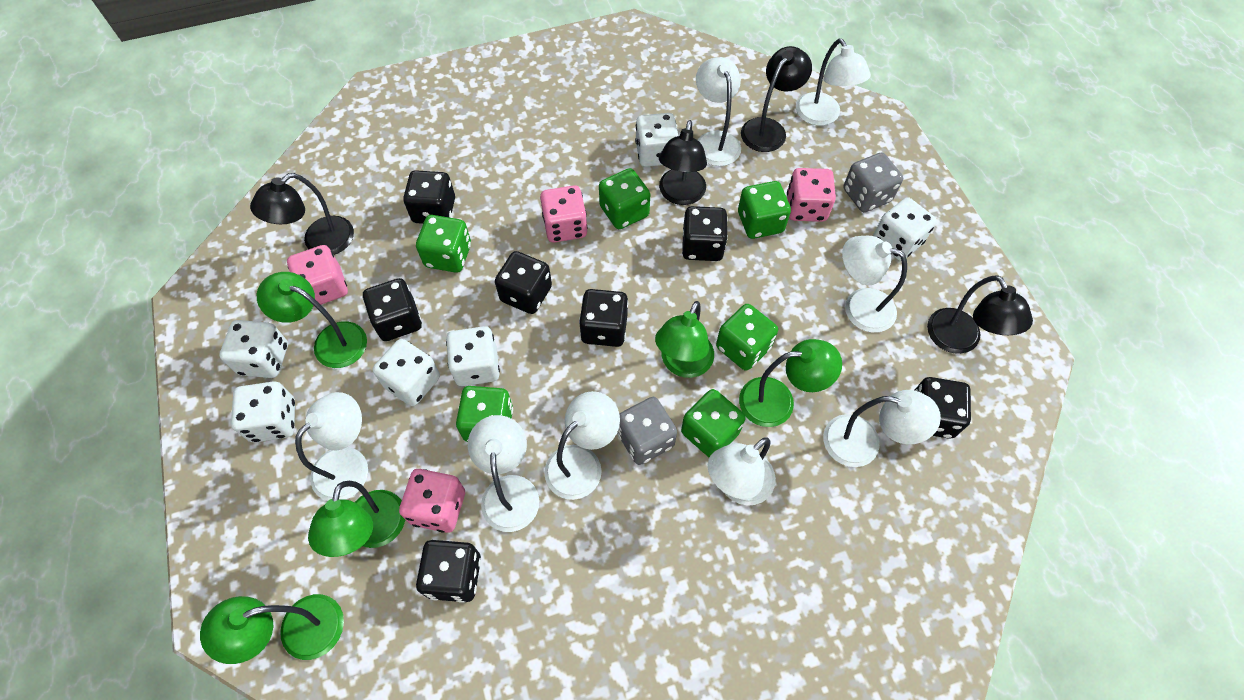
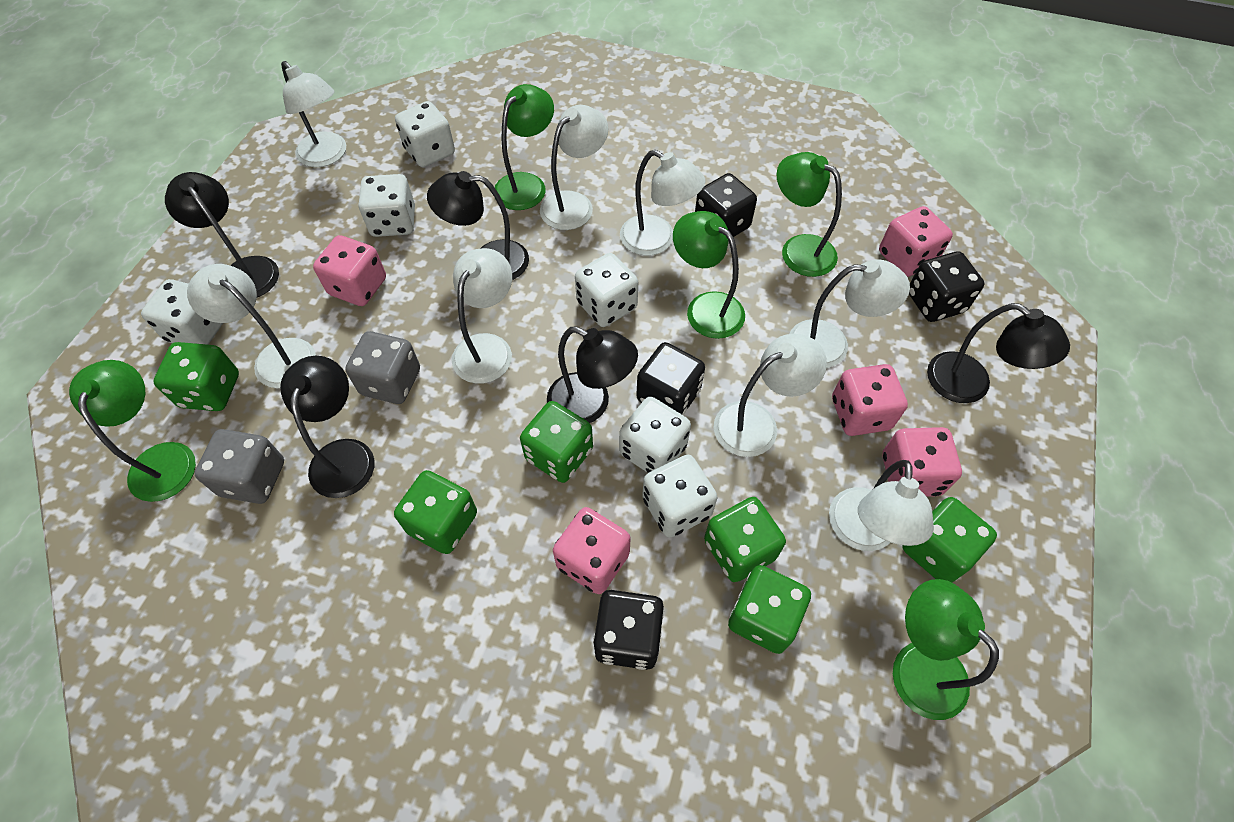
black dice: 7 -> 4
black lamp: 4 -> 5
pink dice: 4 -> 5

